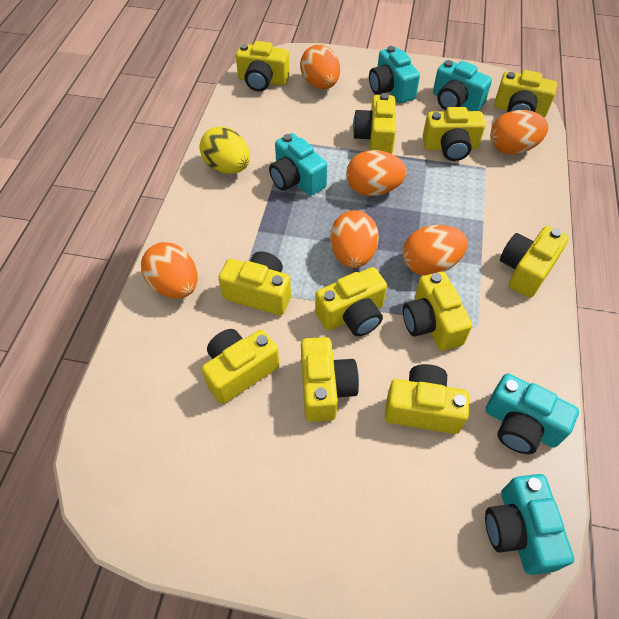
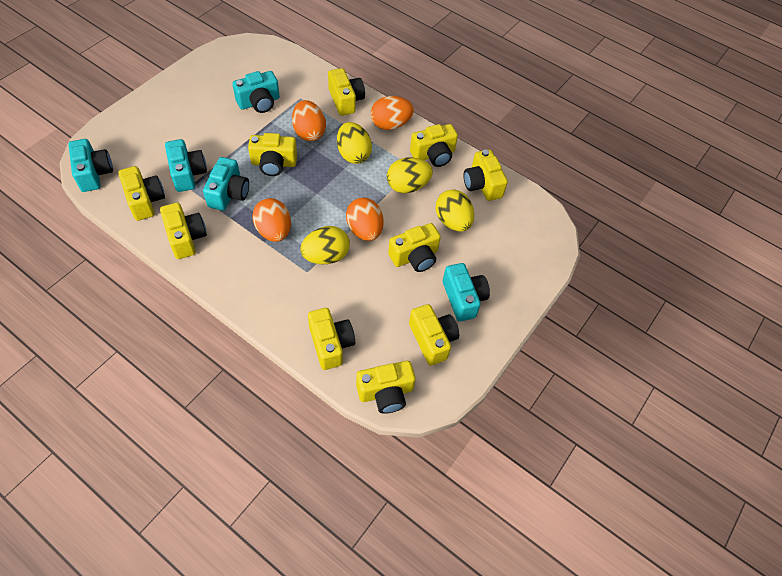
orange egg: 6 -> 4
yellow camera: 11 -> 10
yellow egg: 1 -> 4

